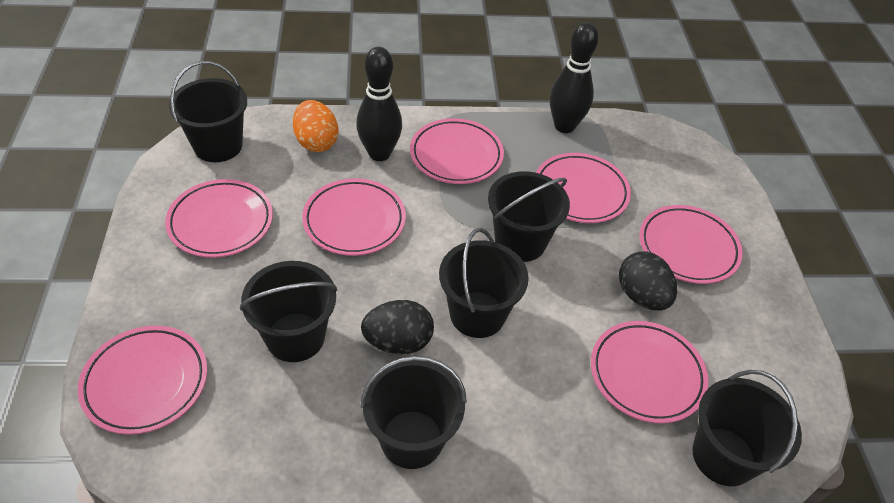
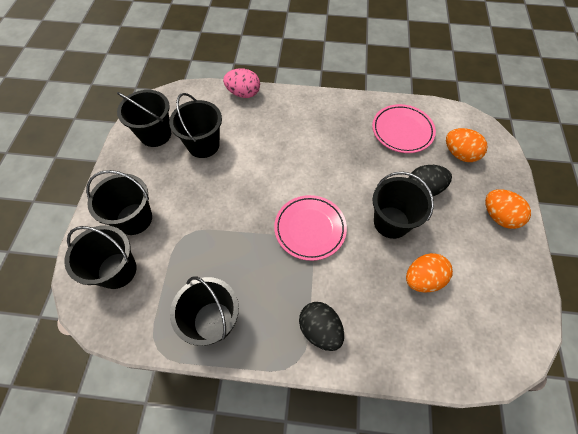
black bowling pin: 2 -> 0
orange egg: 1 -> 3
pink egg: 0 -> 1
pink plate: 7 -> 2

